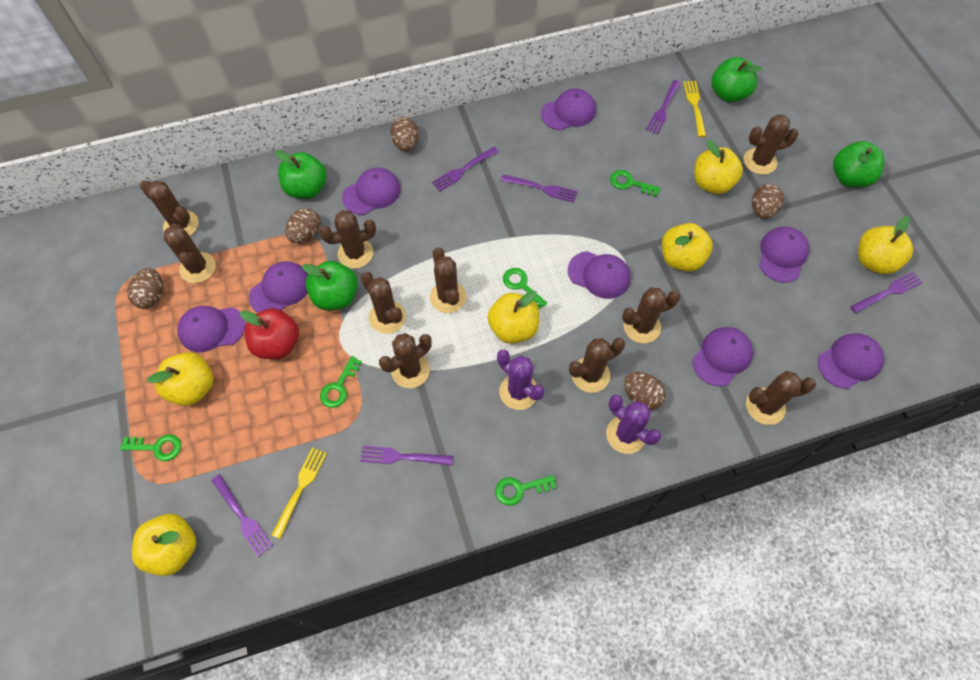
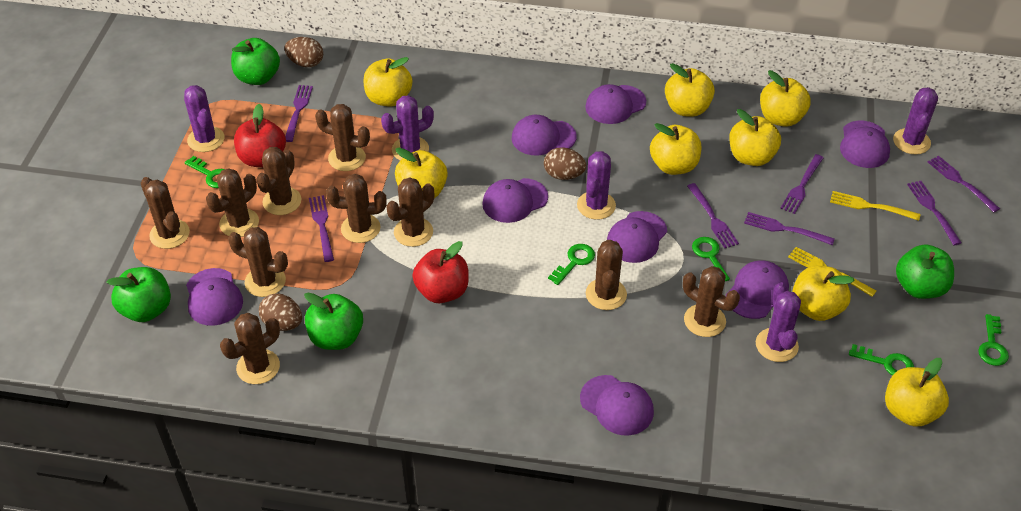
brown egg: 5 -> 3
purple cactus: 2 -> 5
purple fork: 6 -> 7
red apple: 1 -> 2
yellow apple: 6 -> 8

